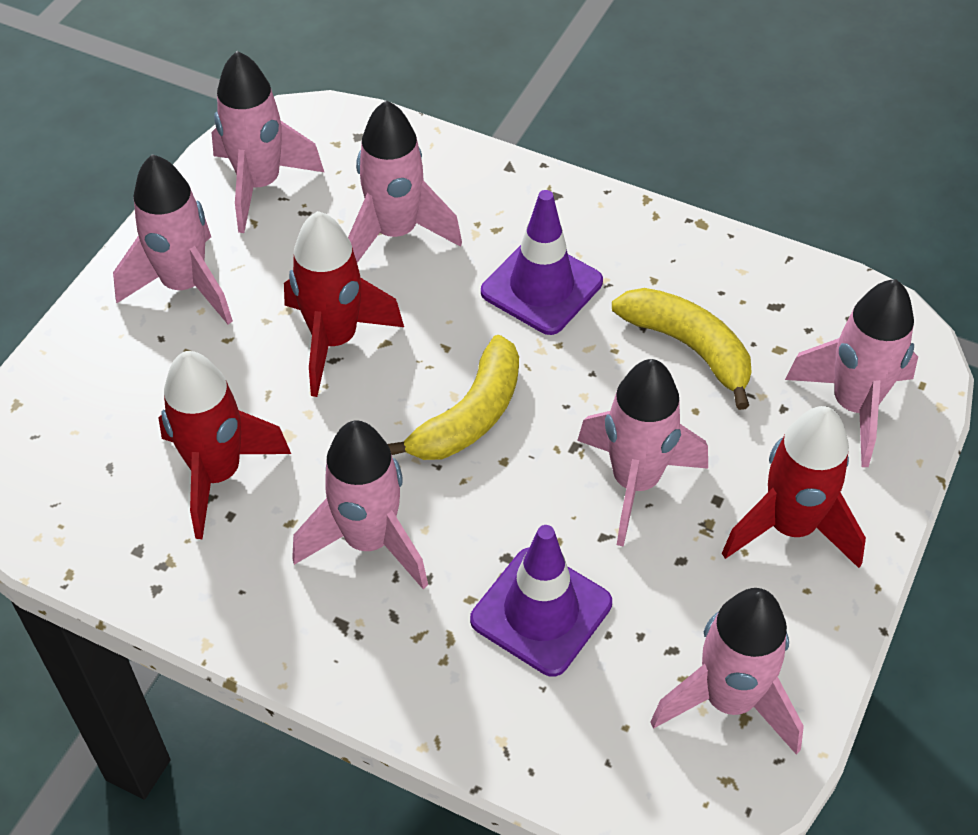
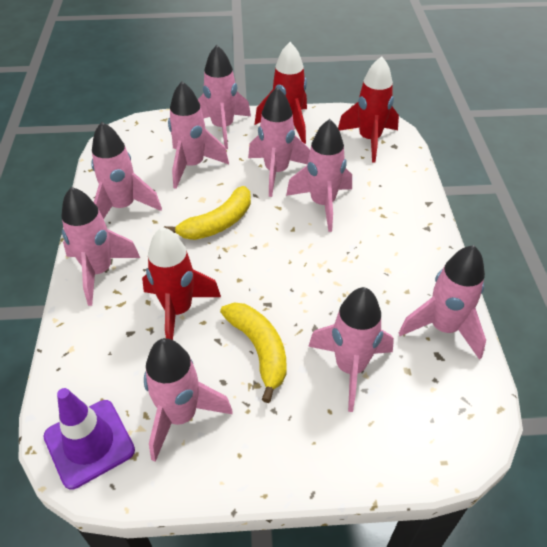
pink rocket: 7 -> 9
purple traffic cone: 2 -> 1

